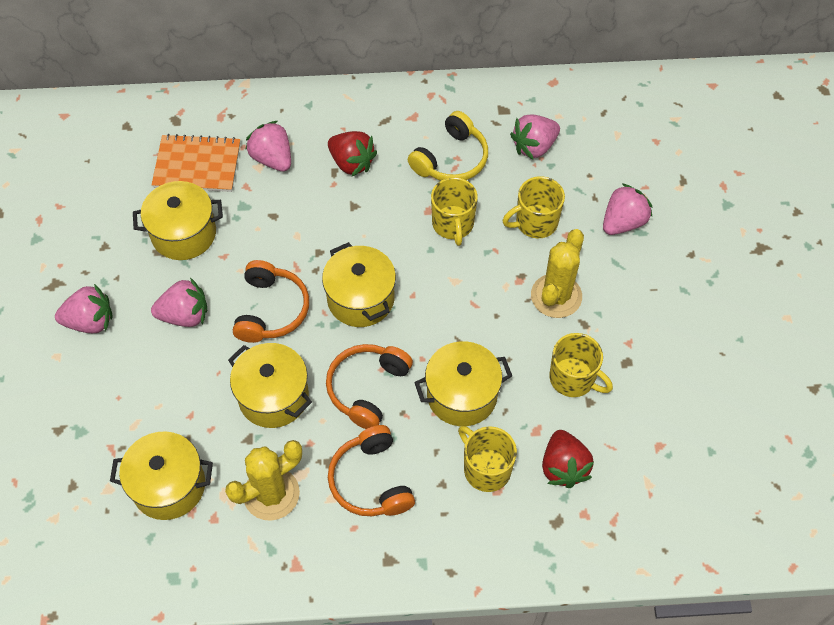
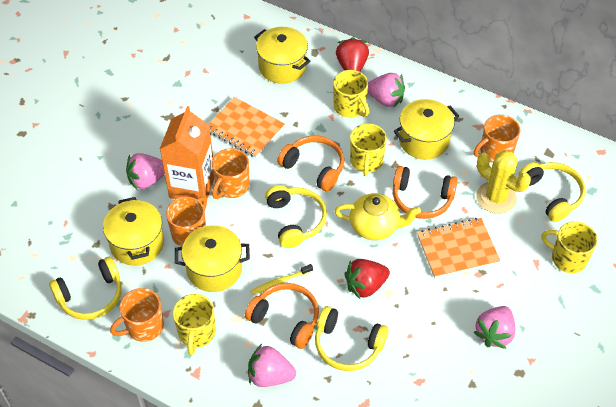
orange carton: 0 -> 1
orange mug: 0 -> 4
orange notebook: 1 -> 2
pink strawberry: 5 -> 4
yellow cactus: 2 -> 1
yellow headphones: 1 -> 4
yellow pot: 5 -> 4
yellow teapot: 0 -> 1
yellow toothbrush: 0 -> 1

